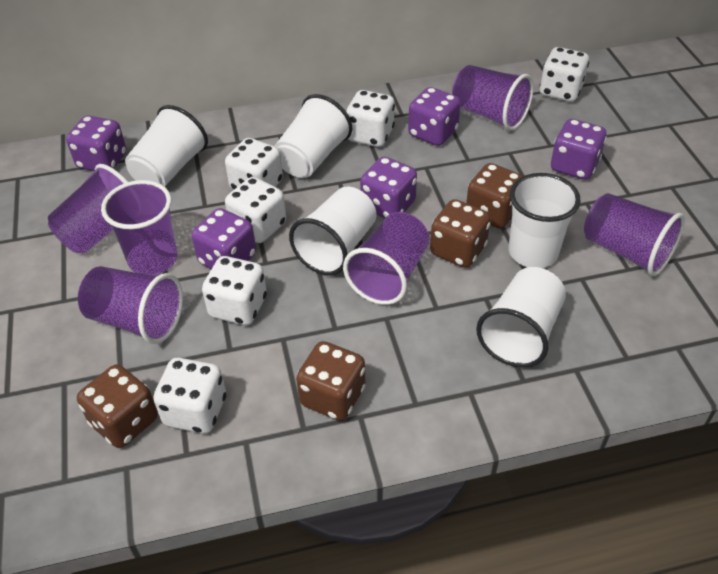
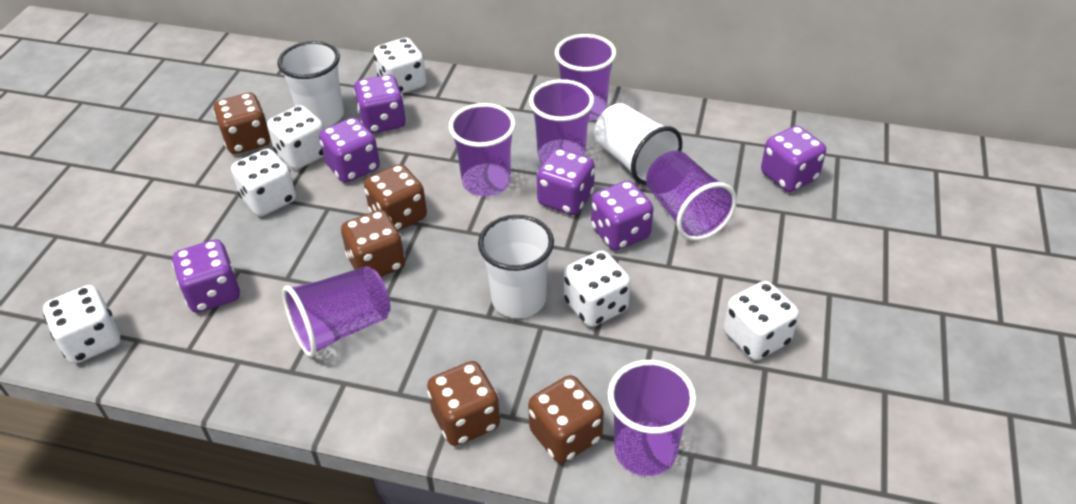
brown dice: 4 -> 5
purple dice: 5 -> 6
white cup: 5 -> 3

